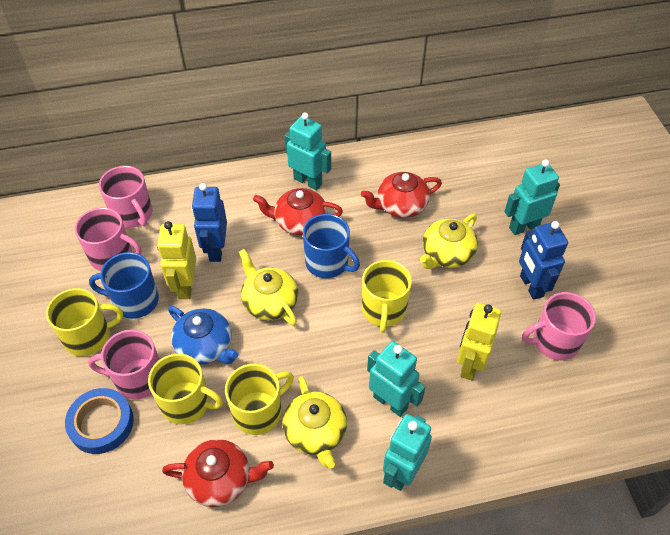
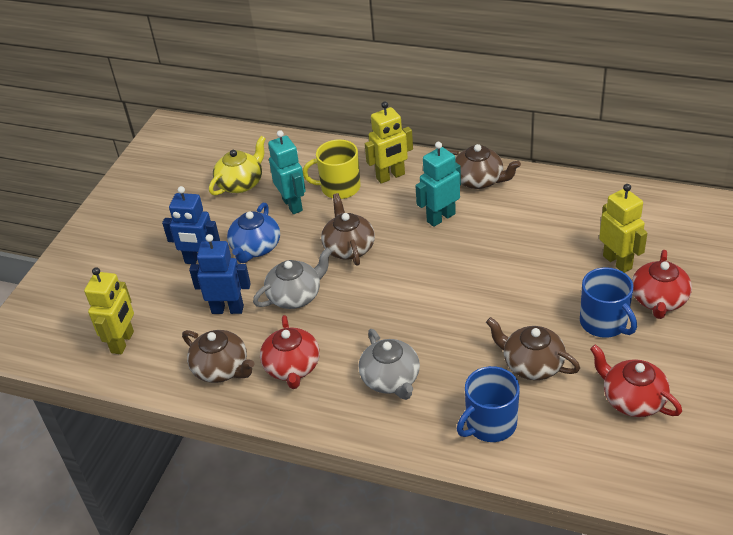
blue tape: 1 -> 0
brown teapot: 0 -> 4
grey teapot: 0 -> 2
pink mug: 4 -> 0
turquoise robot: 4 -> 2
yellow mug: 4 -> 1
yellow robot: 2 -> 3
yellow teapot: 3 -> 1

